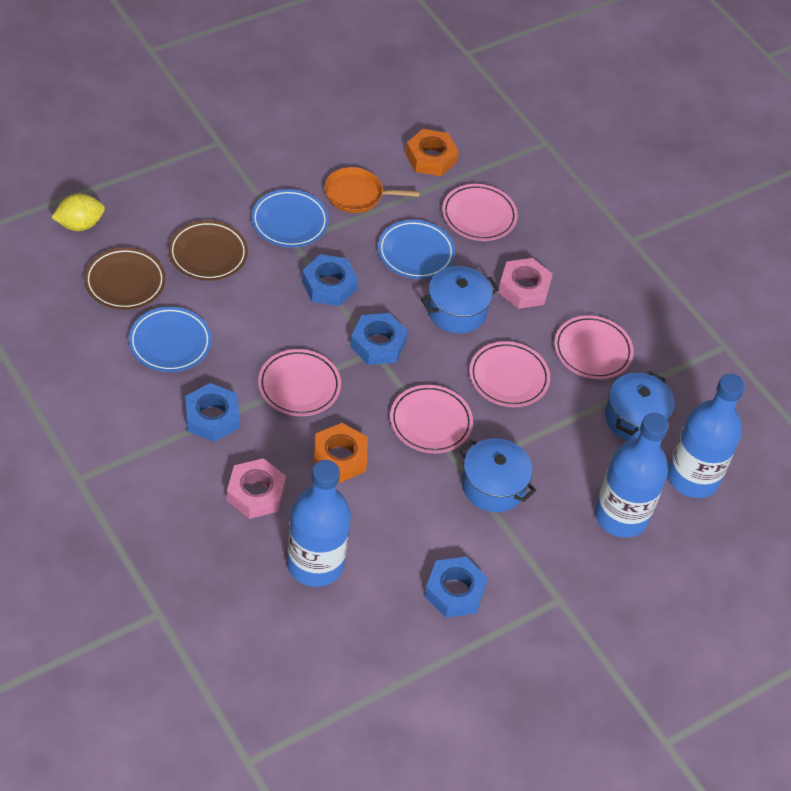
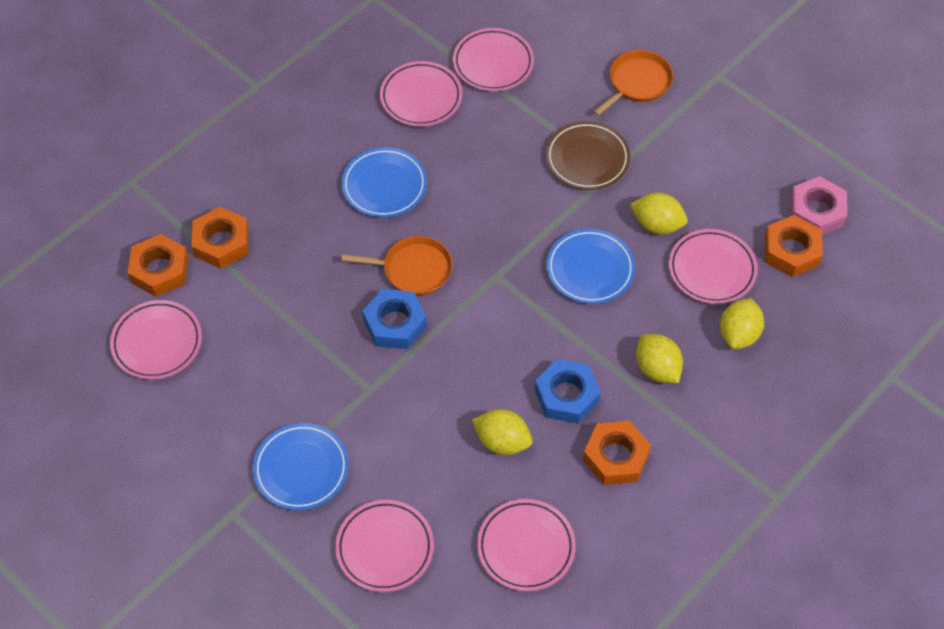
blue bottle: 3 -> 0
blue nut: 4 -> 2
blue pot: 3 -> 0
brown plate: 2 -> 1
orange nut: 2 -> 4
orange pan: 1 -> 2
pink nut: 2 -> 1
pink plate: 5 -> 6
yellow lemon: 1 -> 4

